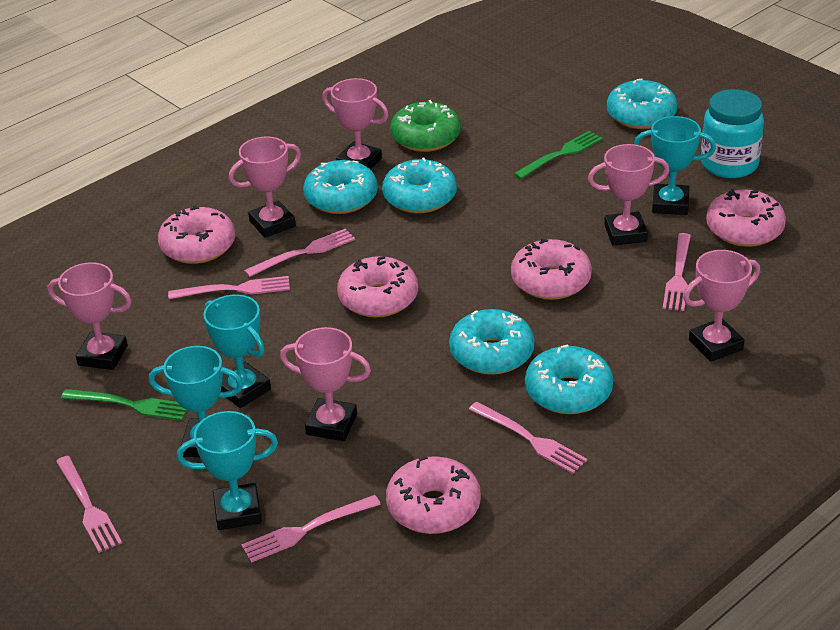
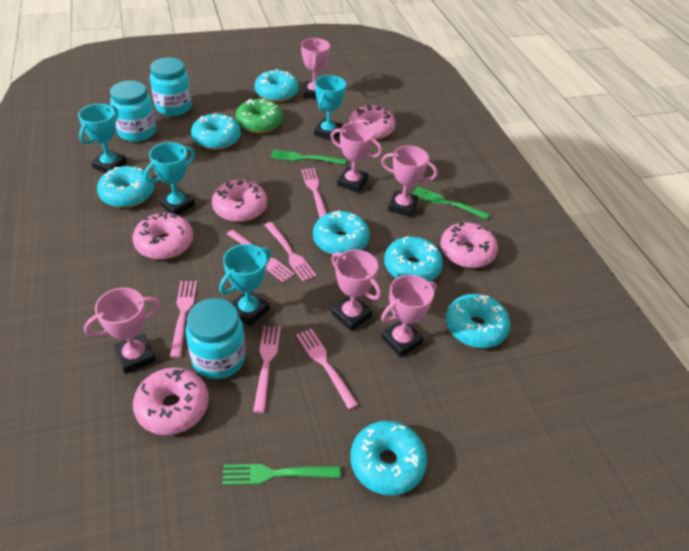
green fork: 2 -> 3
turquoise donut: 5 -> 7
turquoise jar: 1 -> 3

